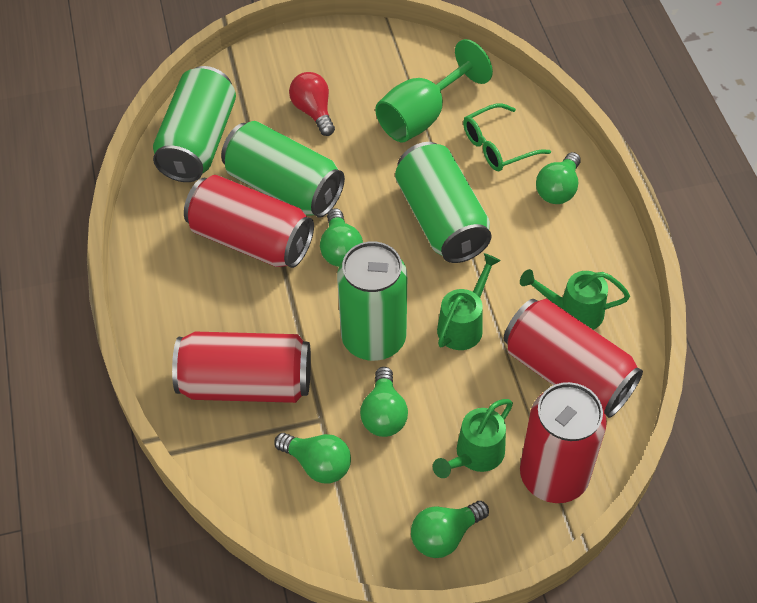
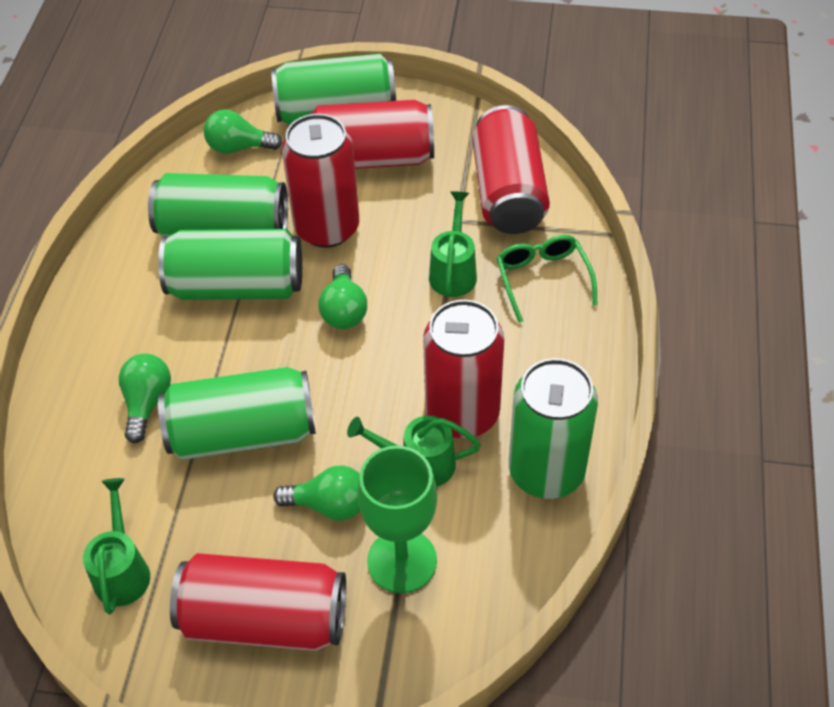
green can: 4 -> 5
green light bulb: 5 -> 4
red can: 4 -> 5
red light bulb: 1 -> 0

